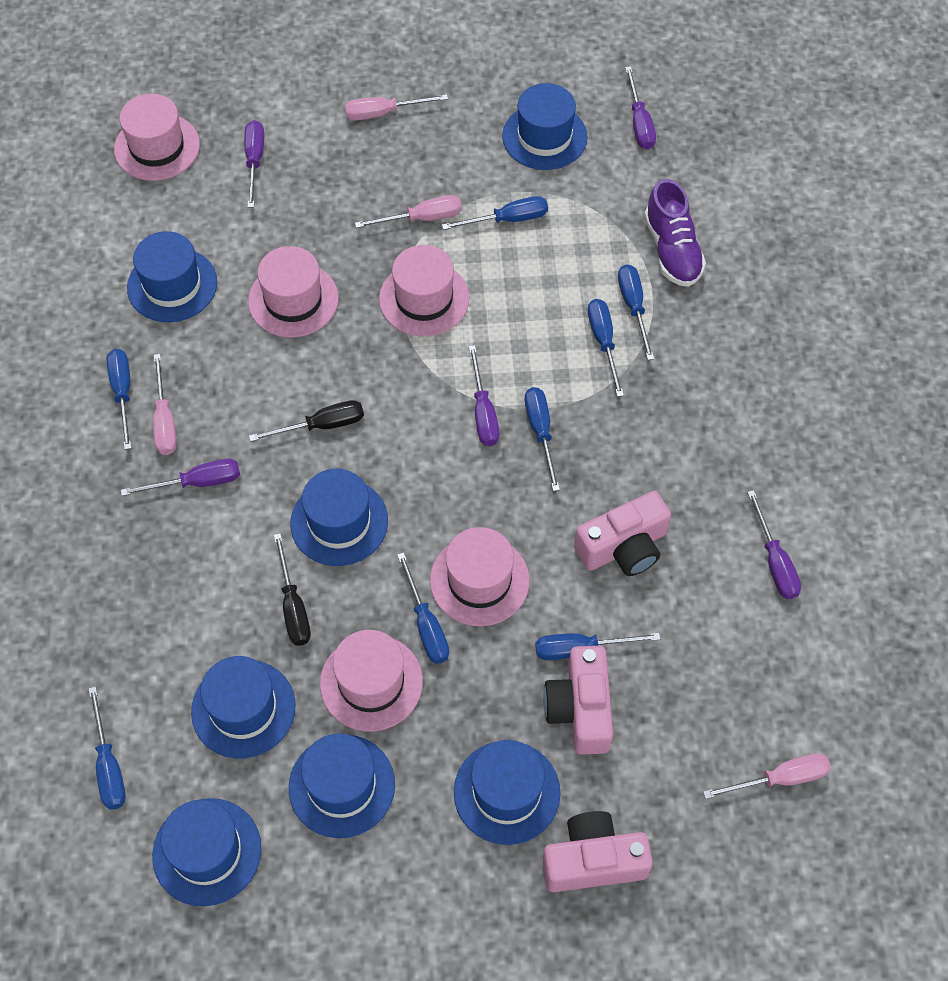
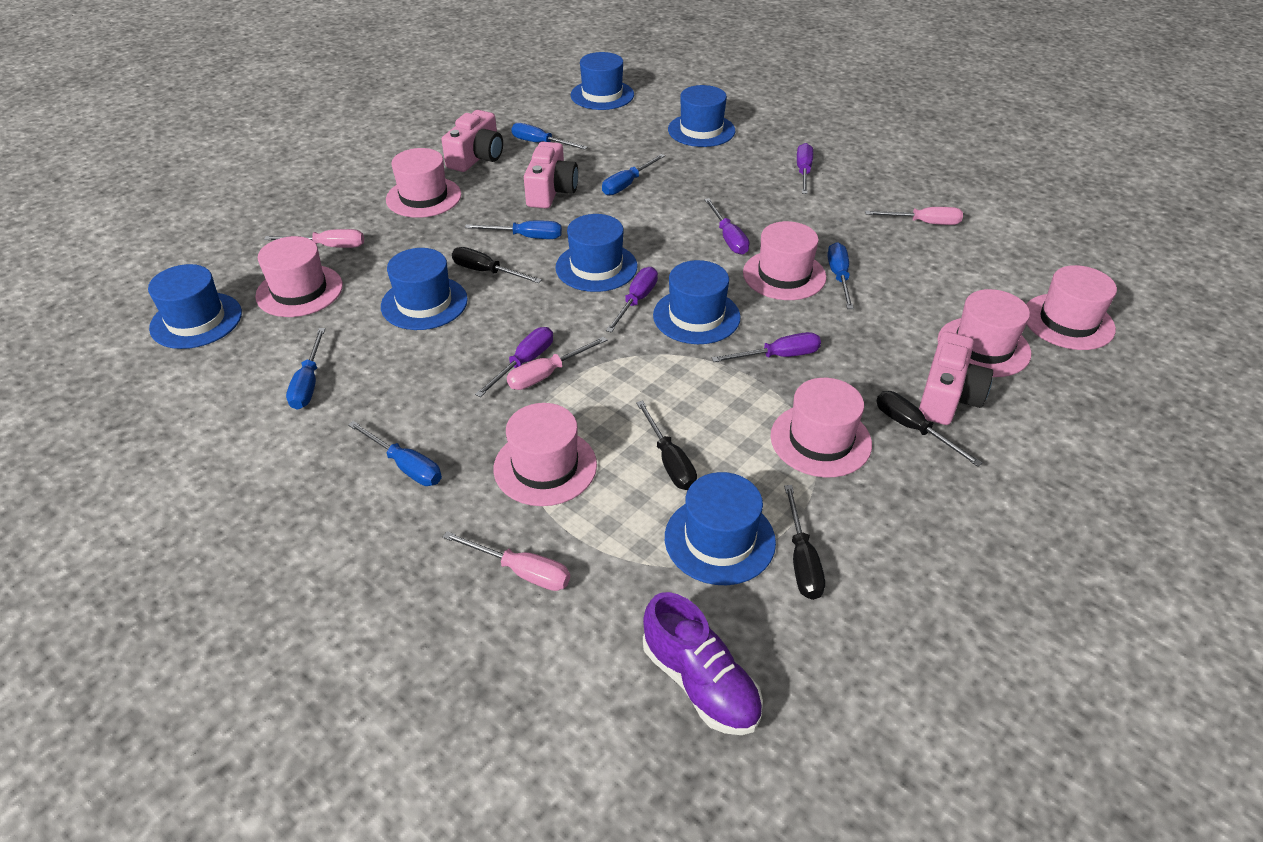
black screwdriver: 2 -> 4
blue screwdriver: 8 -> 6
pink hat: 5 -> 7

